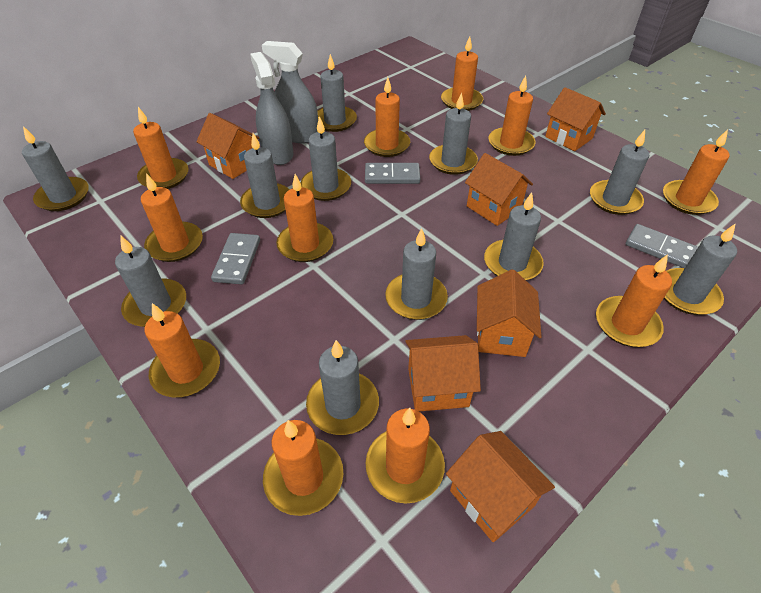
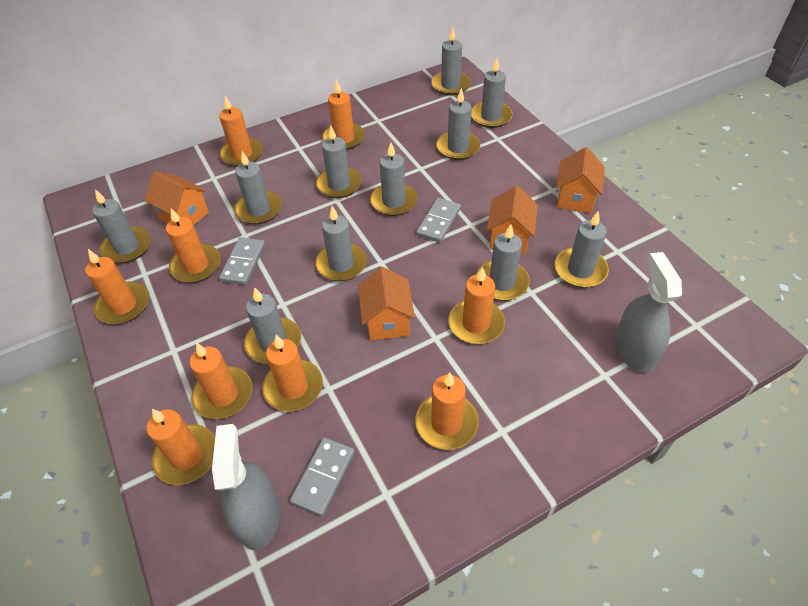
orange candle: 11 -> 9
orange house: 6 -> 4

